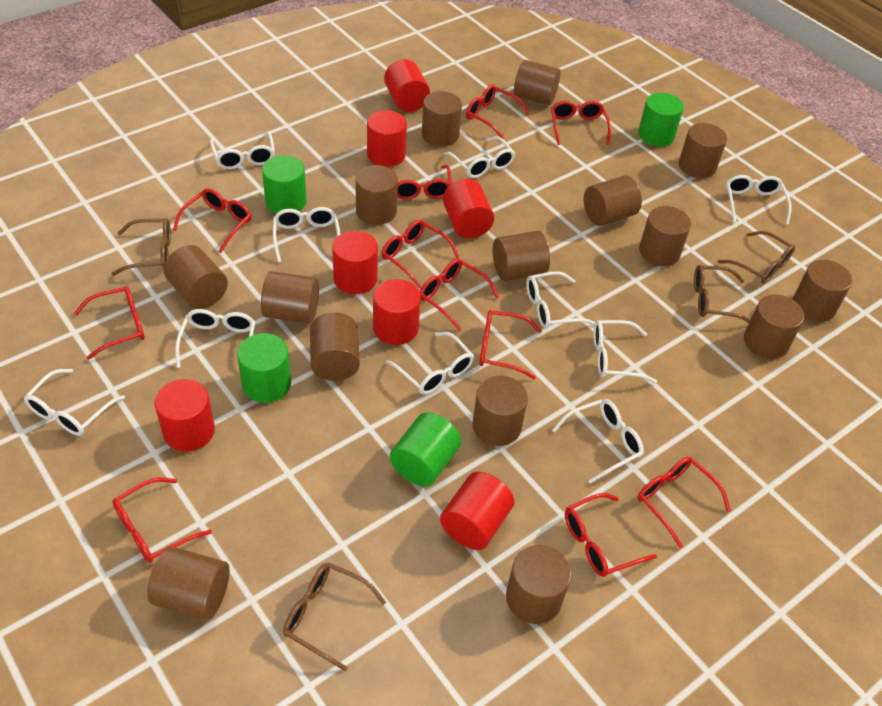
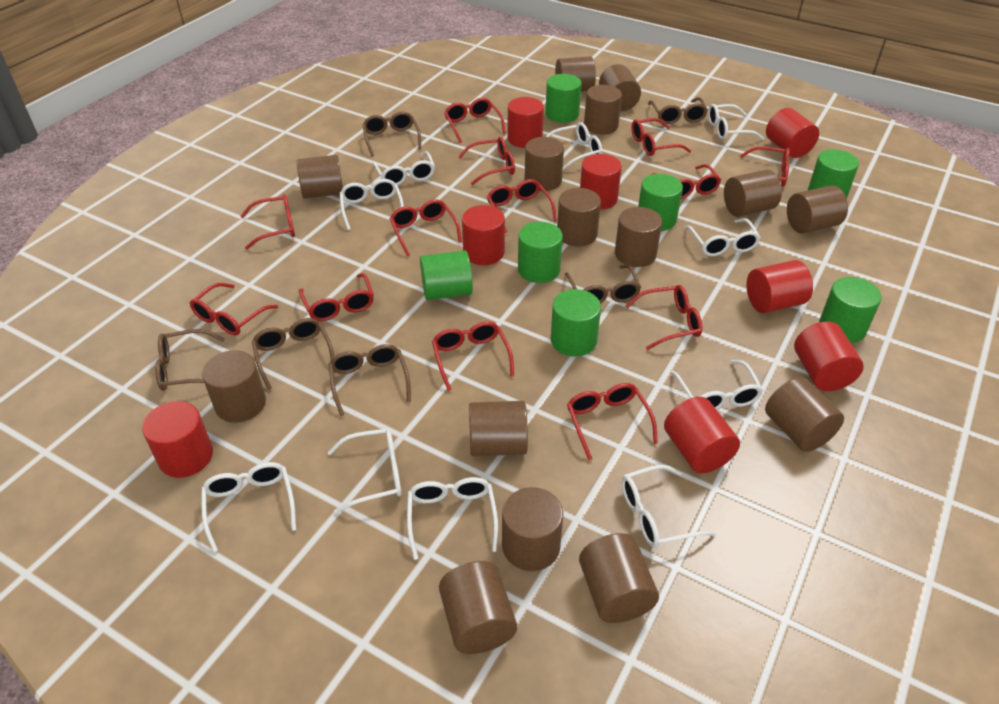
brown glasses: 4 -> 6
green cylinder: 4 -> 7
red cylinder: 7 -> 8
red glasses: 11 -> 13

